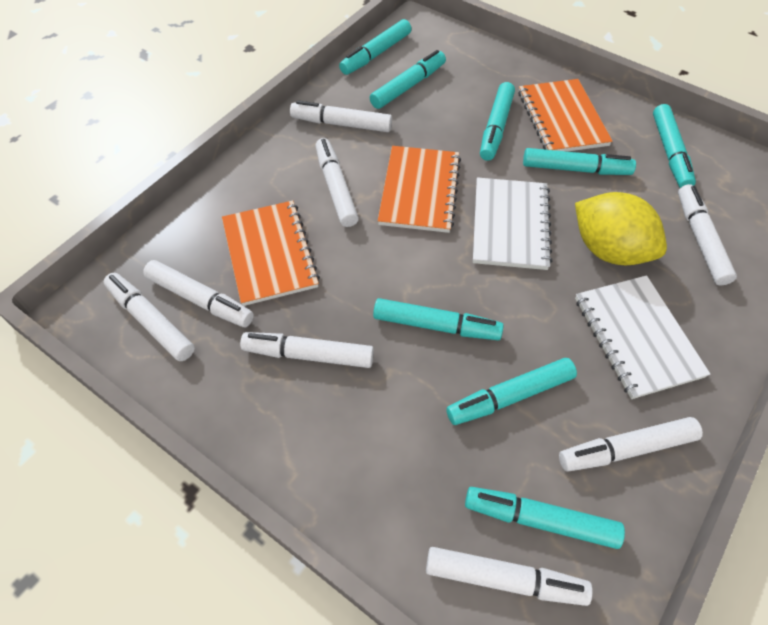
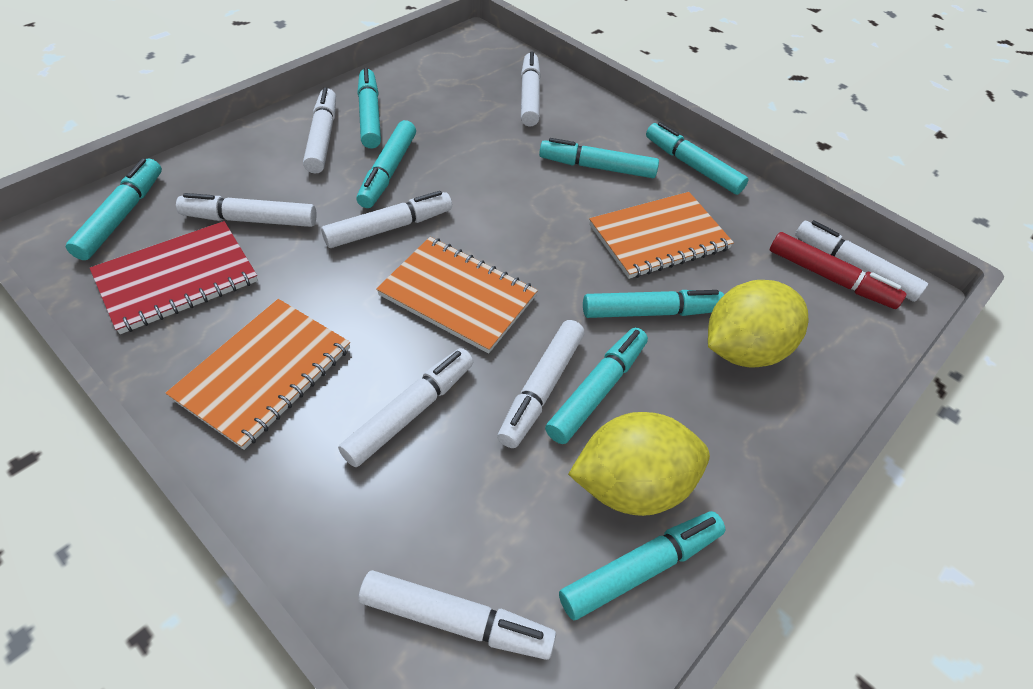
red marker: 0 -> 1
red notebook: 0 -> 1
white notebook: 2 -> 0
yellow lemon: 1 -> 2

